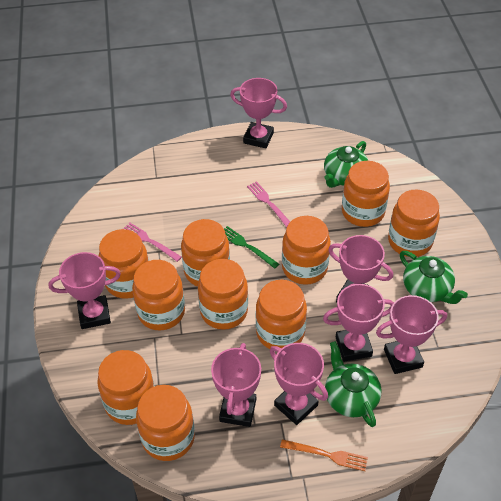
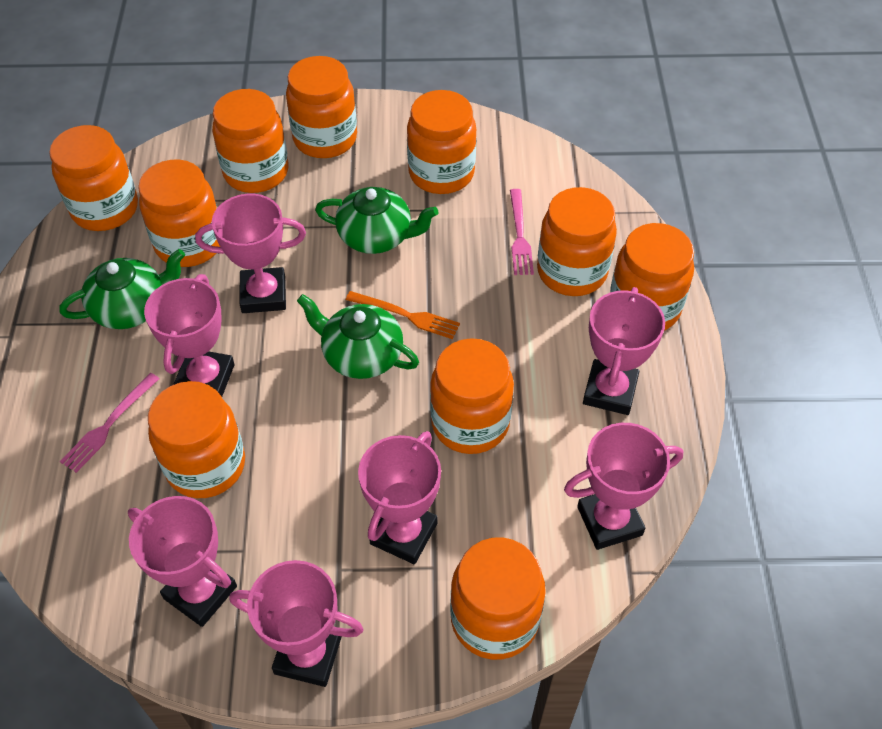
green fork: 1 -> 0

